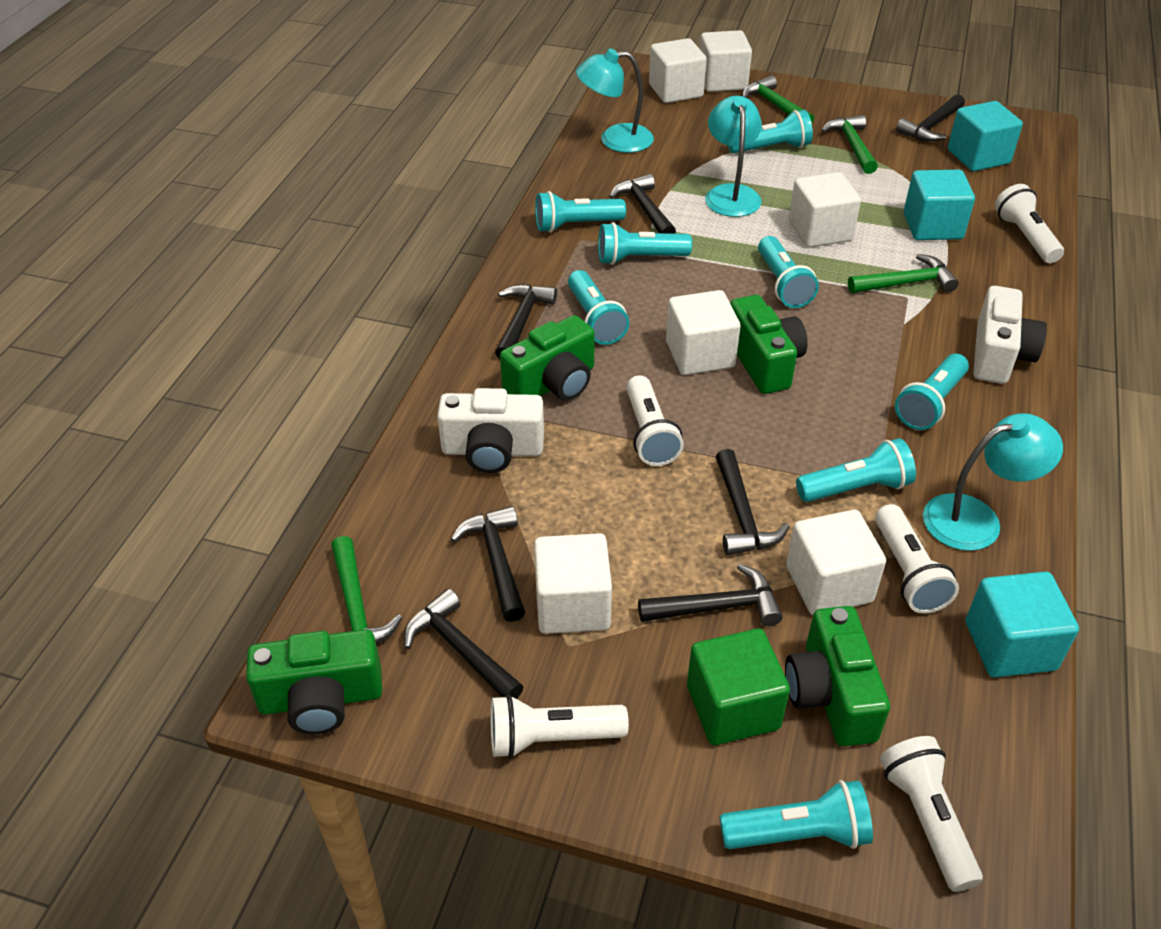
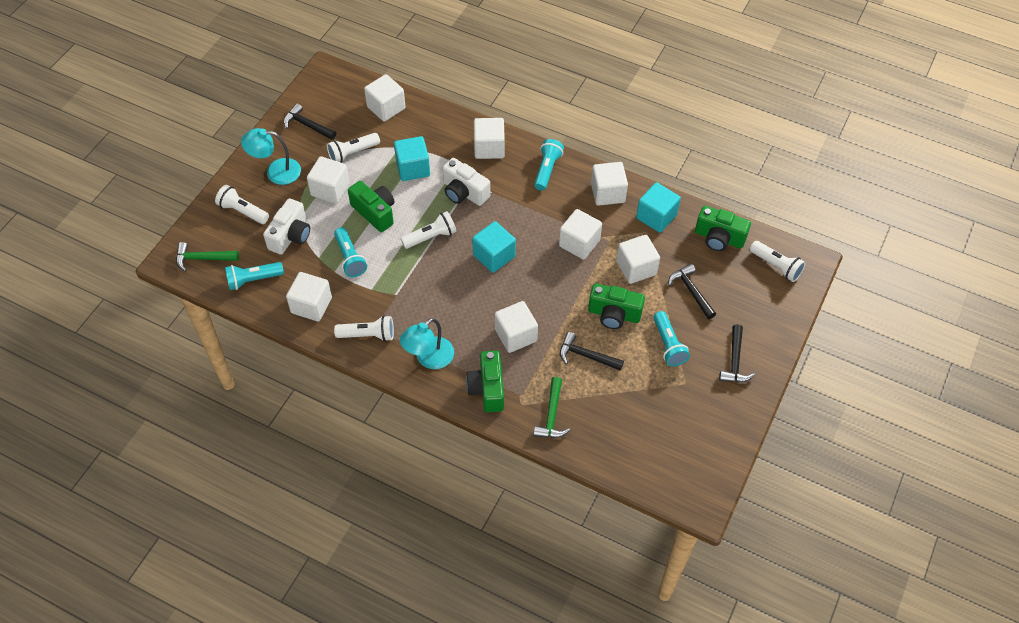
black hammer: 7 -> 4
green cube: 1 -> 0
green hammer: 4 -> 2
turquoise flashlight: 8 -> 4
turquoise lamp: 3 -> 2
white cube: 6 -> 8

